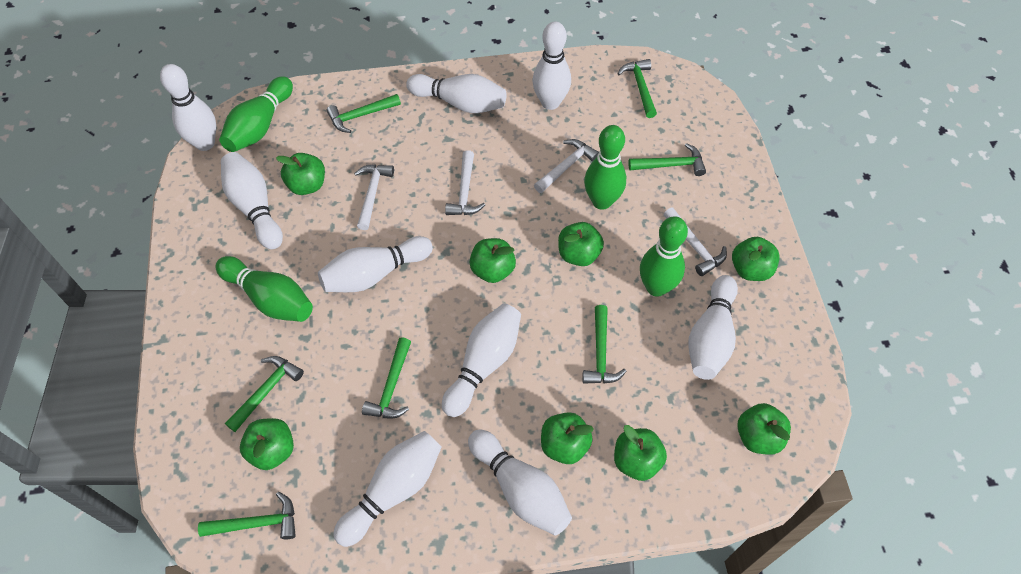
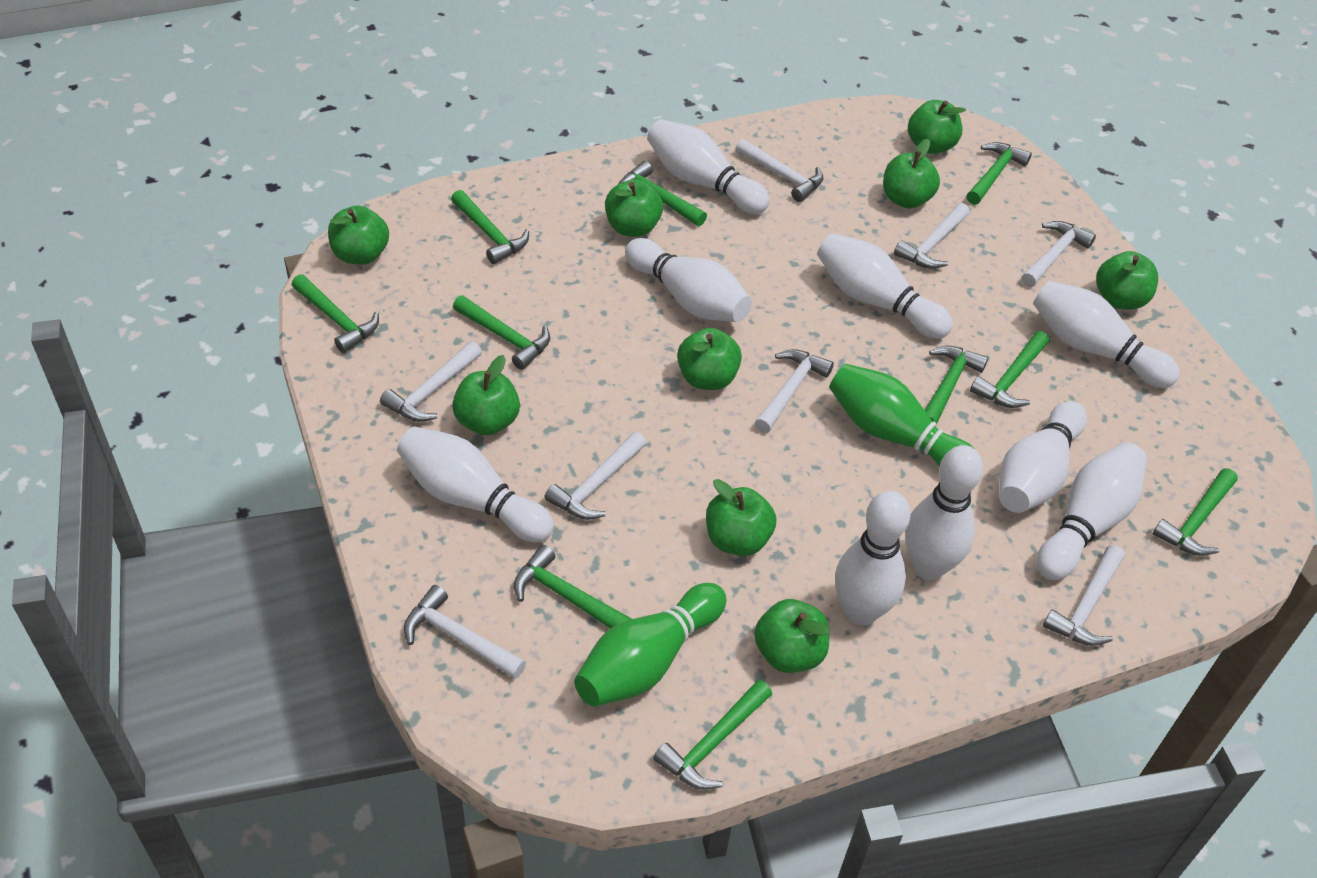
green apple: 8 -> 9
green bowling pin: 4 -> 2
green hammer: 7 -> 10
white hammer: 4 -> 8

